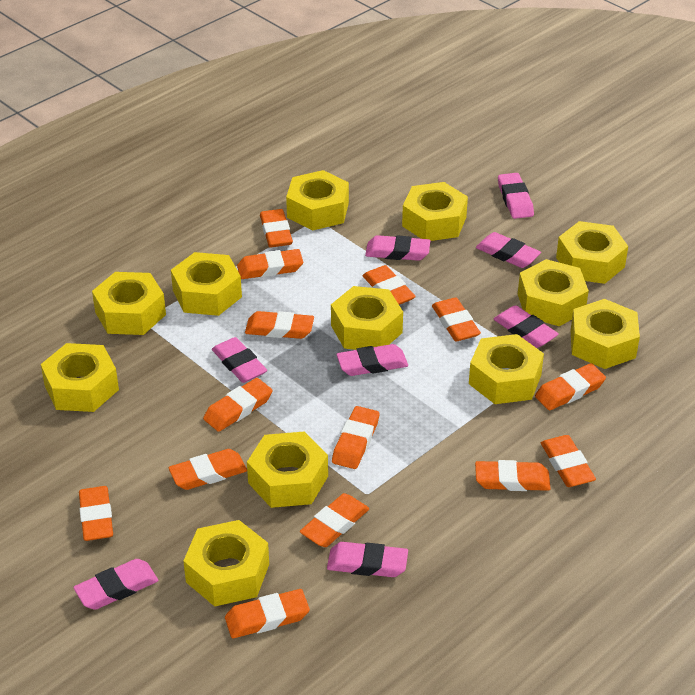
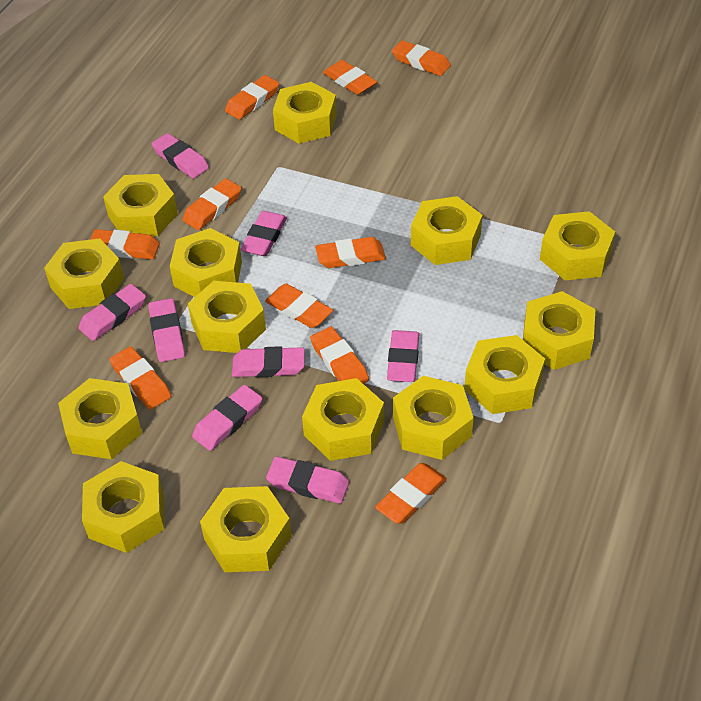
orange eraser: 14 -> 10
yellow nut: 12 -> 14

